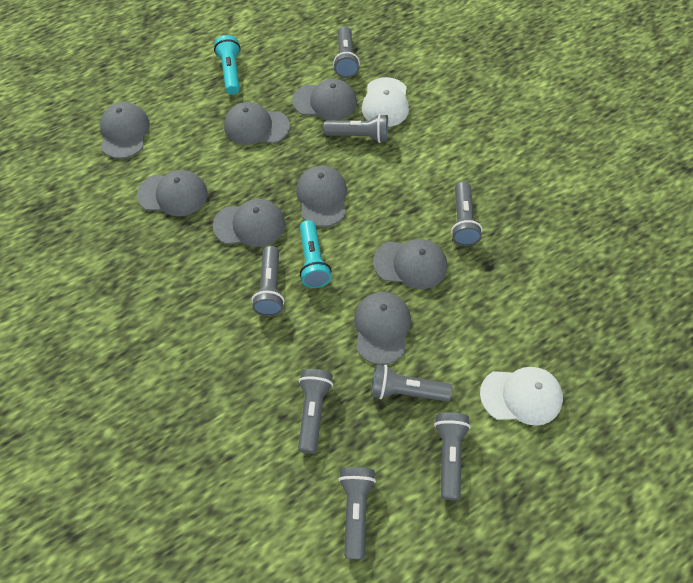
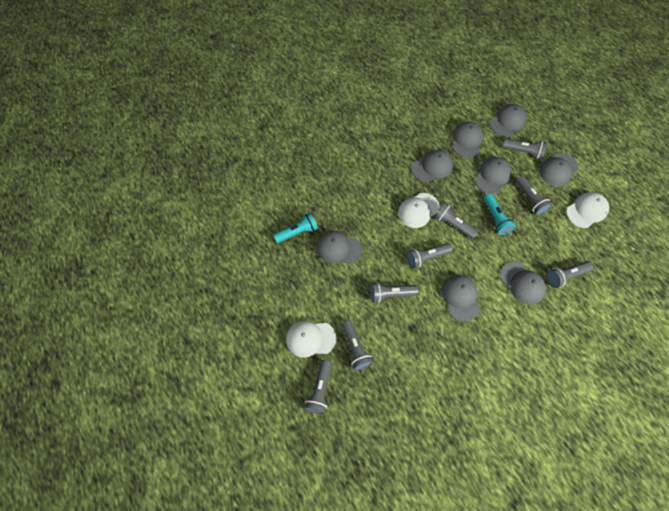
white cap: 2 -> 3

